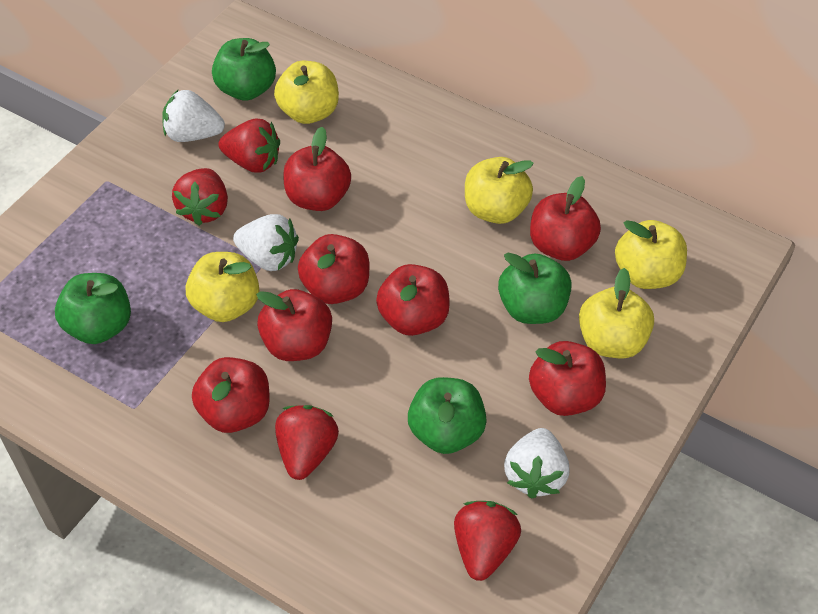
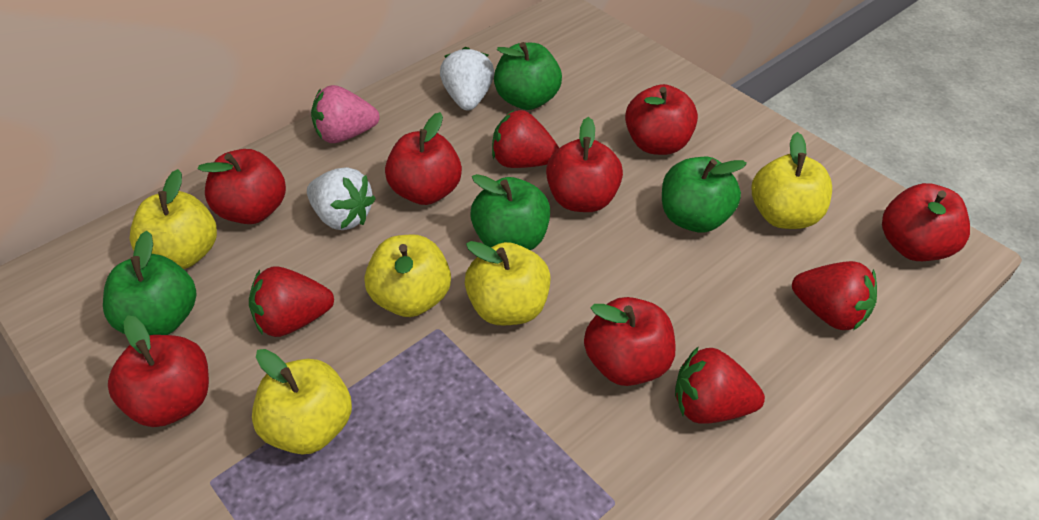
pink strawberry: 0 -> 1
white strawberry: 3 -> 2

